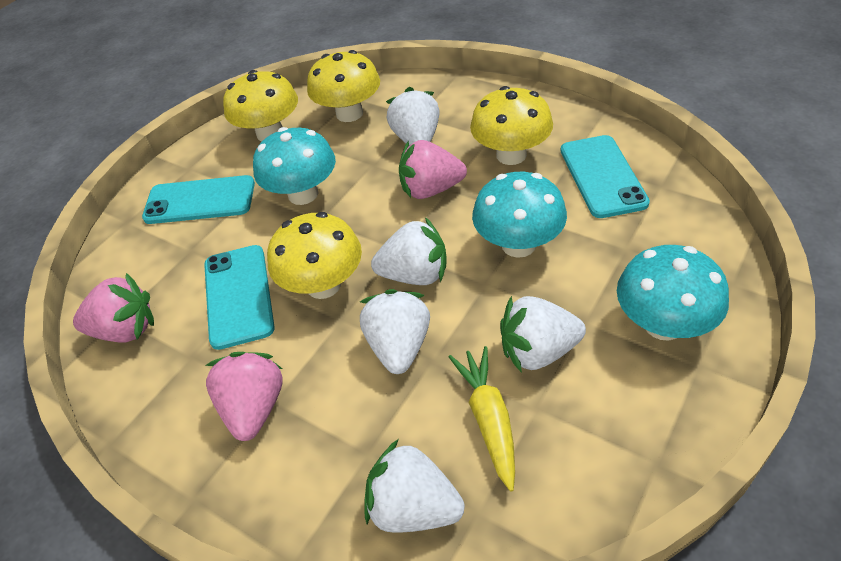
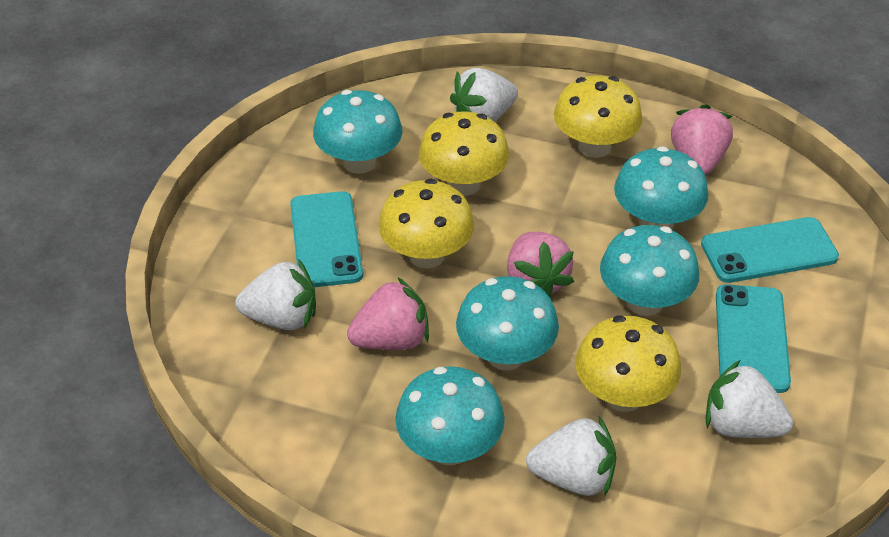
turquoise mushroom: 3 -> 5
white strawberry: 5 -> 4
yellow carrot: 1 -> 0

